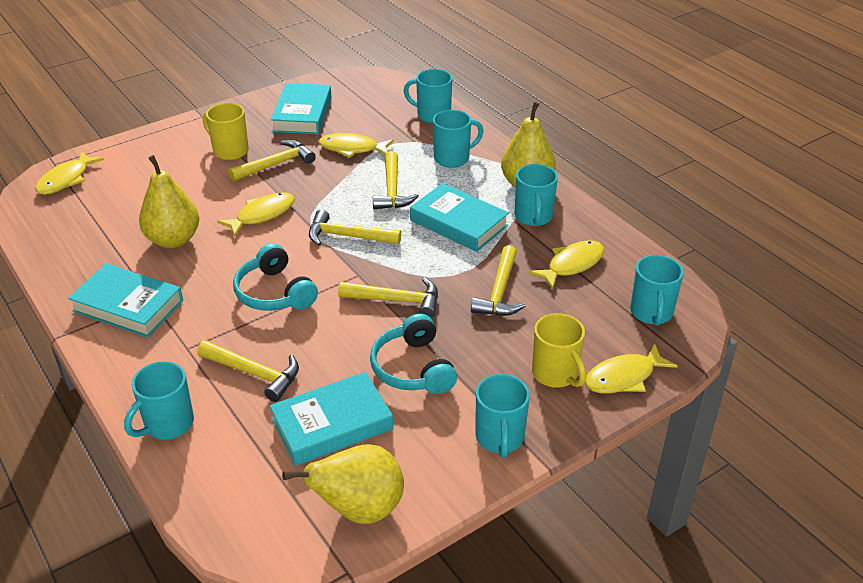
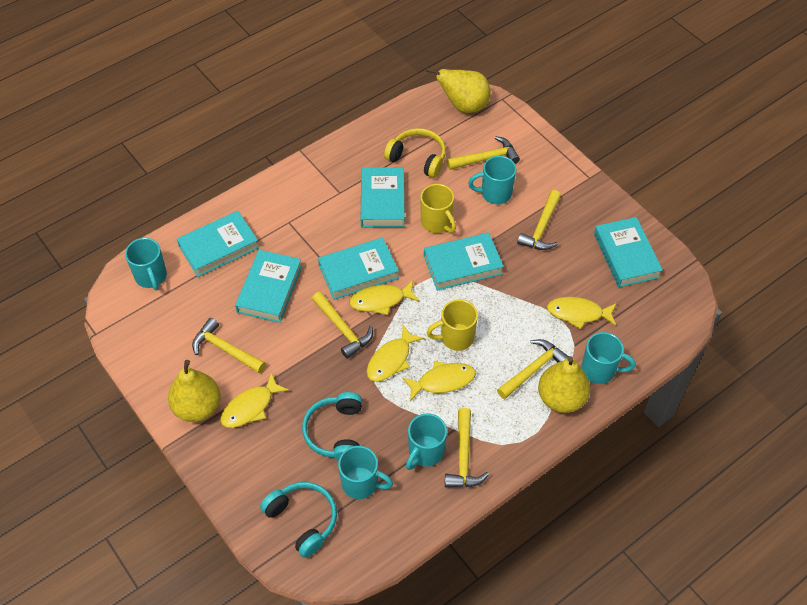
turquoise book: 4 -> 6
turquoise mug: 6 -> 5
yellow headphones: 0 -> 1

